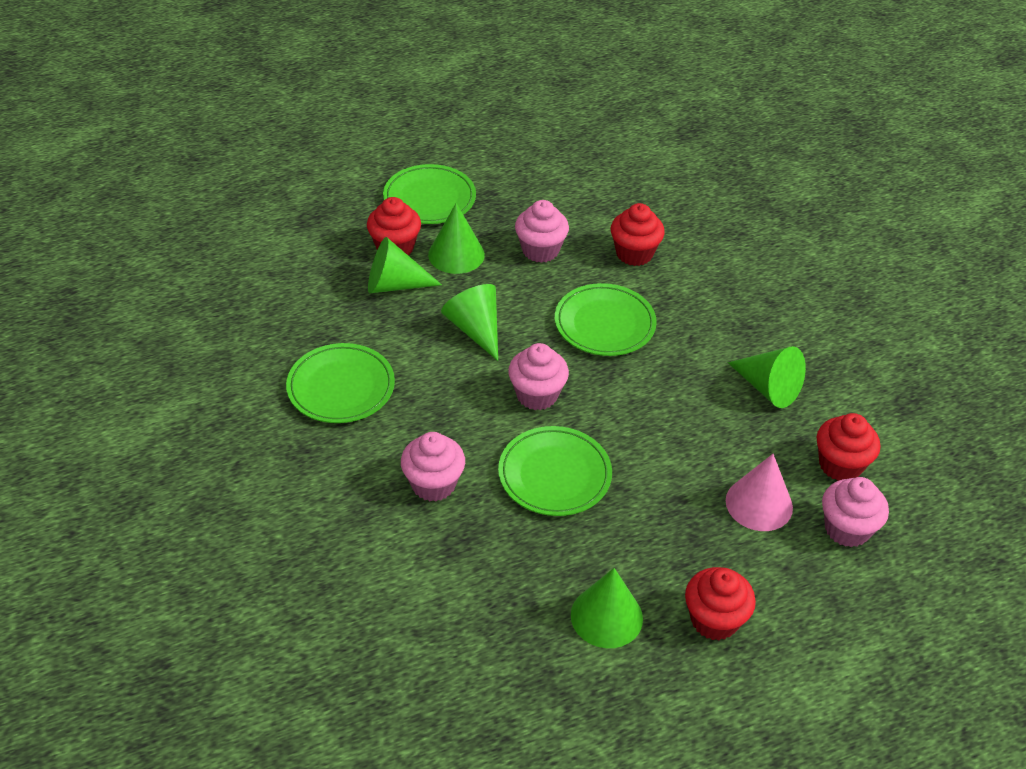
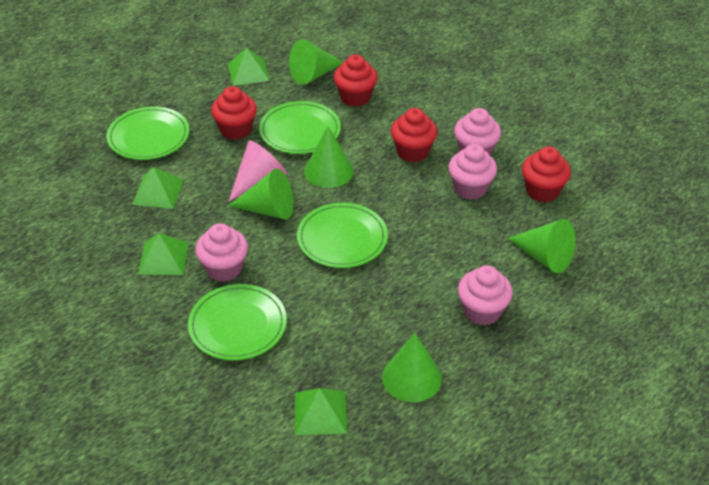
green pyramid: 0 -> 4

